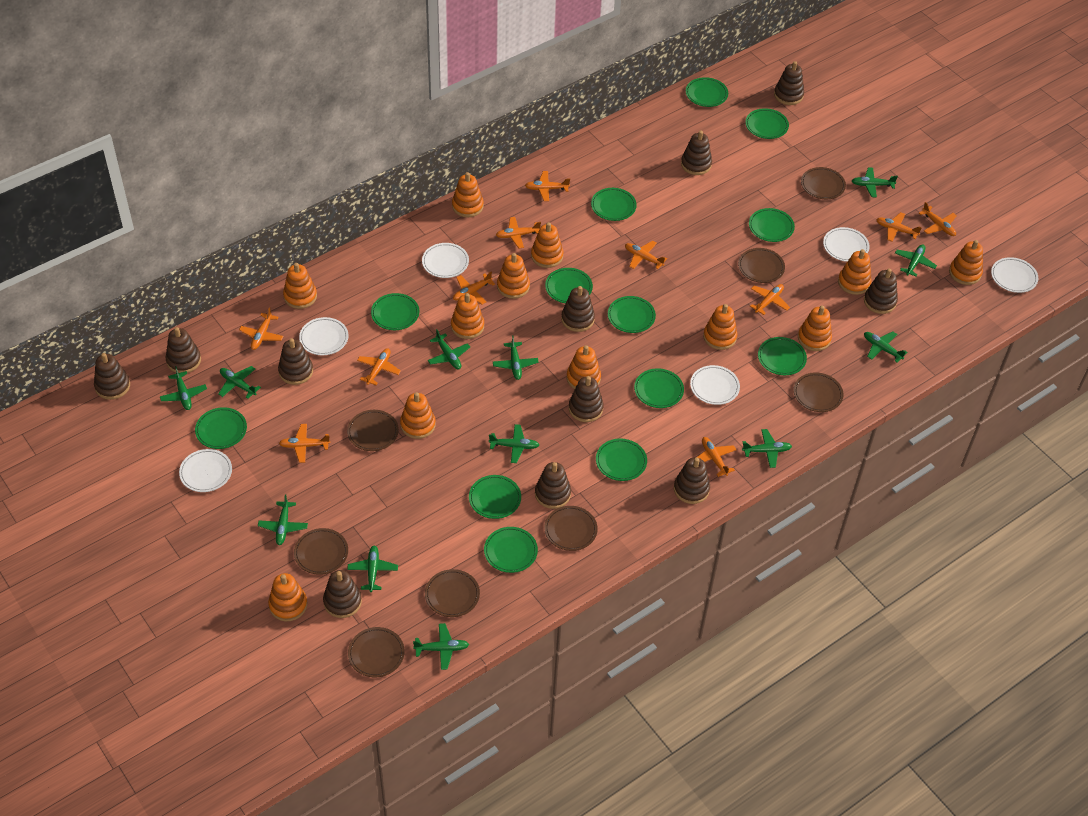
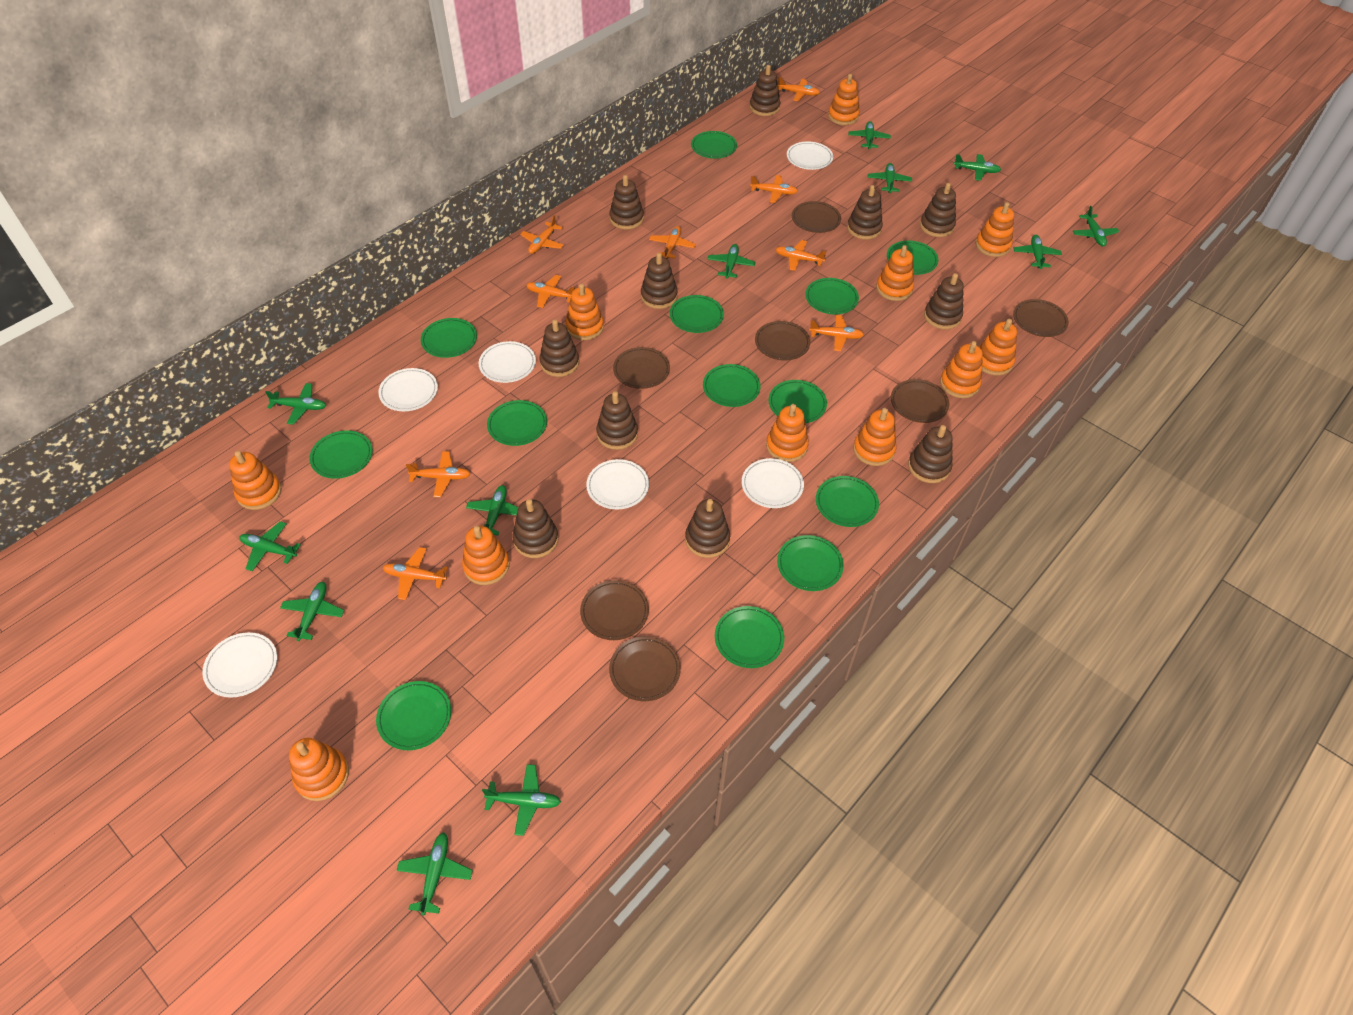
brown plate: 8 -> 7
orange plane: 11 -> 9
orange stacking toy: 12 -> 11

